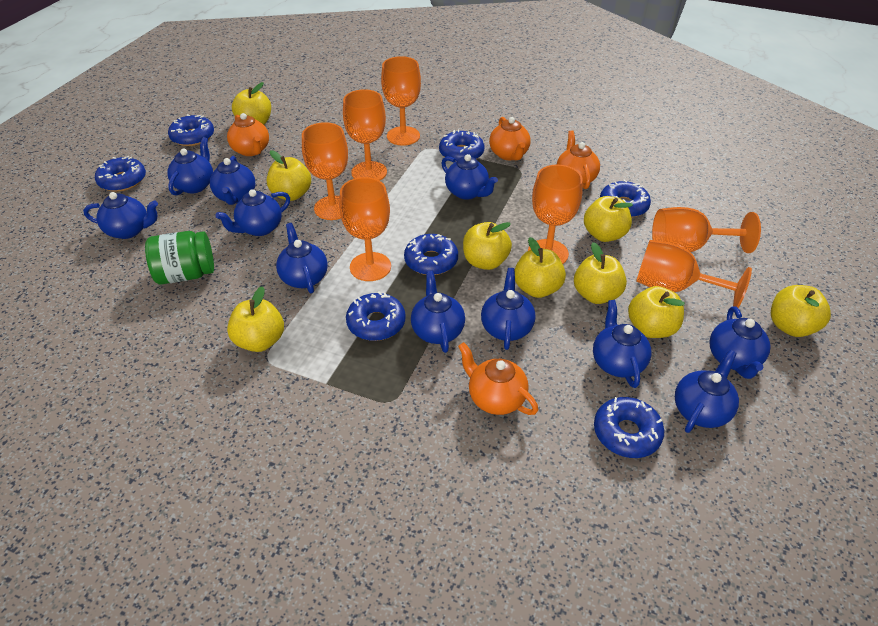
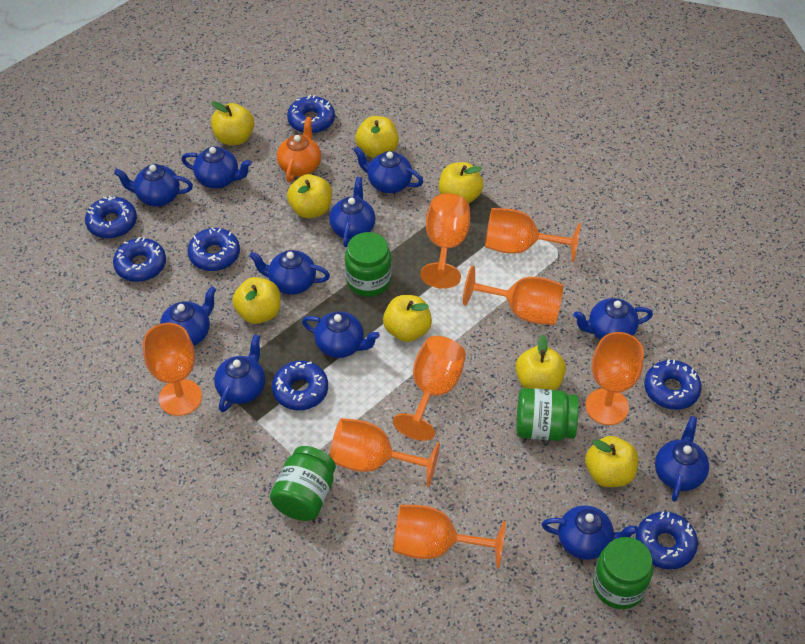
green jar: 1 -> 4
orange goblet: 7 -> 8
orange teapot: 4 -> 1
yellow apple: 9 -> 8

